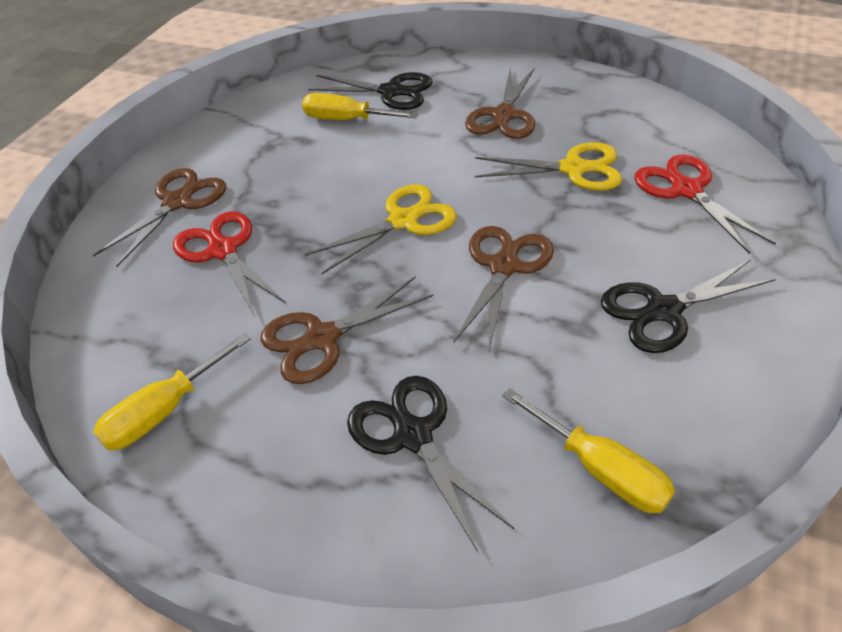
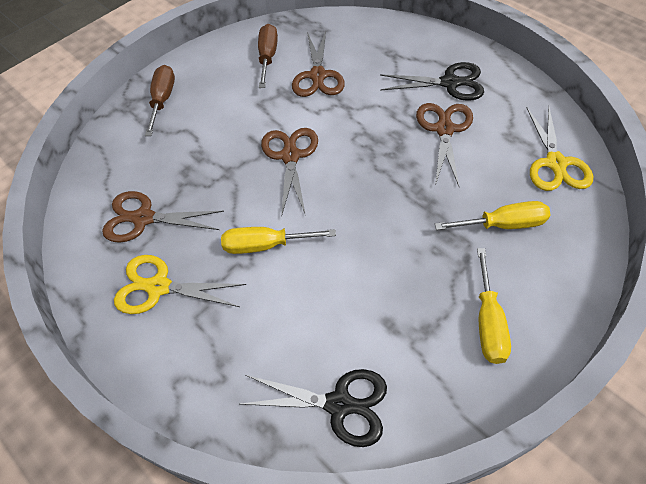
black scissors: 3 -> 2
brown screwdriver: 0 -> 2
red scissors: 2 -> 0

